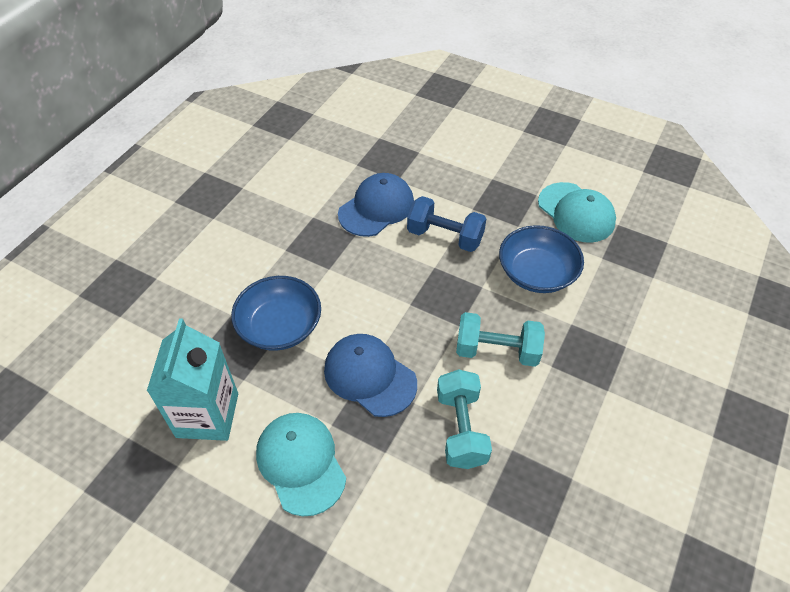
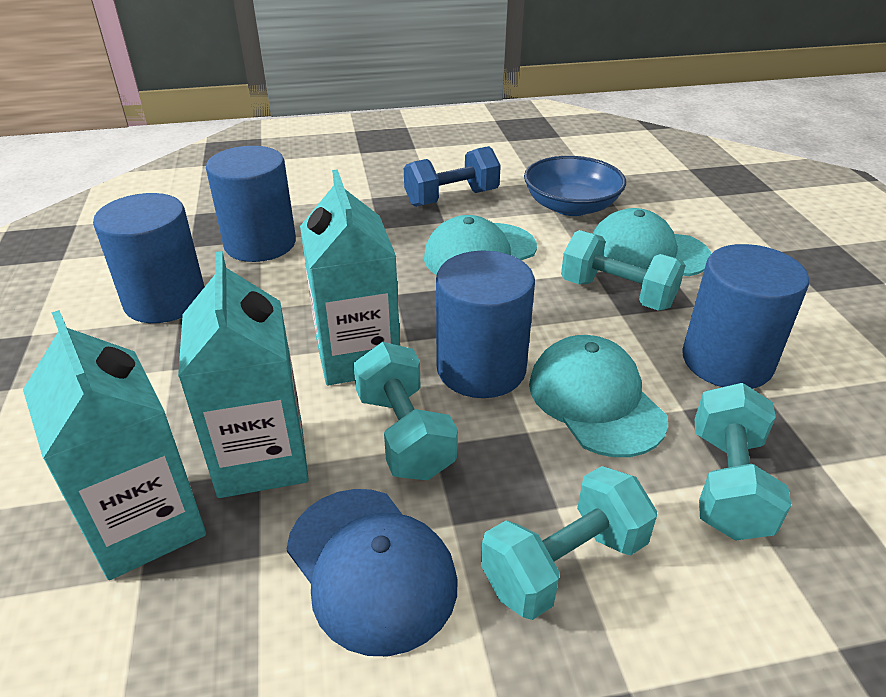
blue bowl: 2 -> 1
blue cap: 2 -> 1
blue cylinder: 0 -> 4
turquoise cap: 2 -> 3
turquoise carton: 1 -> 3
turquoise dumbbell: 2 -> 4

